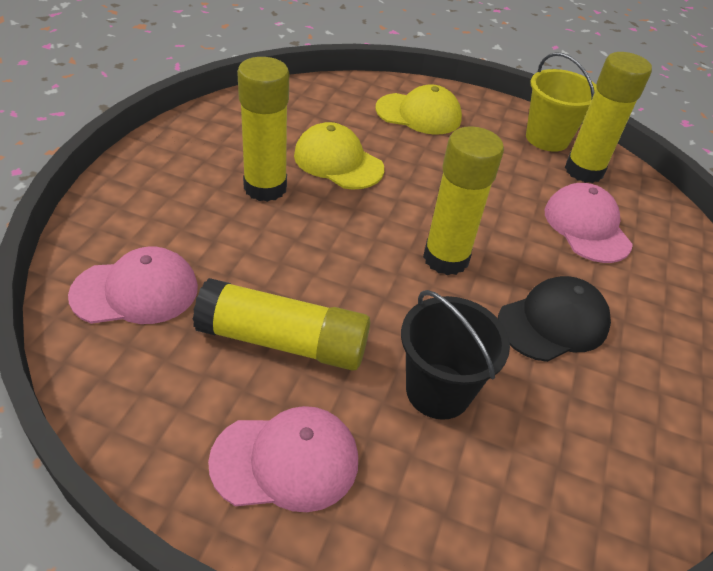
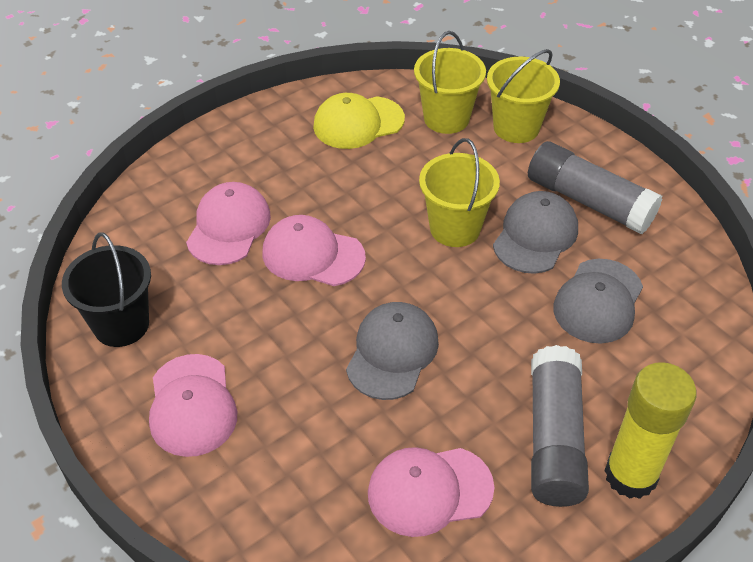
black cap: 1 -> 0
grey cap: 0 -> 3
grey glue stick: 0 -> 2
pink cap: 3 -> 4
yellow bucket: 1 -> 3
yellow cap: 2 -> 1
yellow glue stick: 4 -> 1

